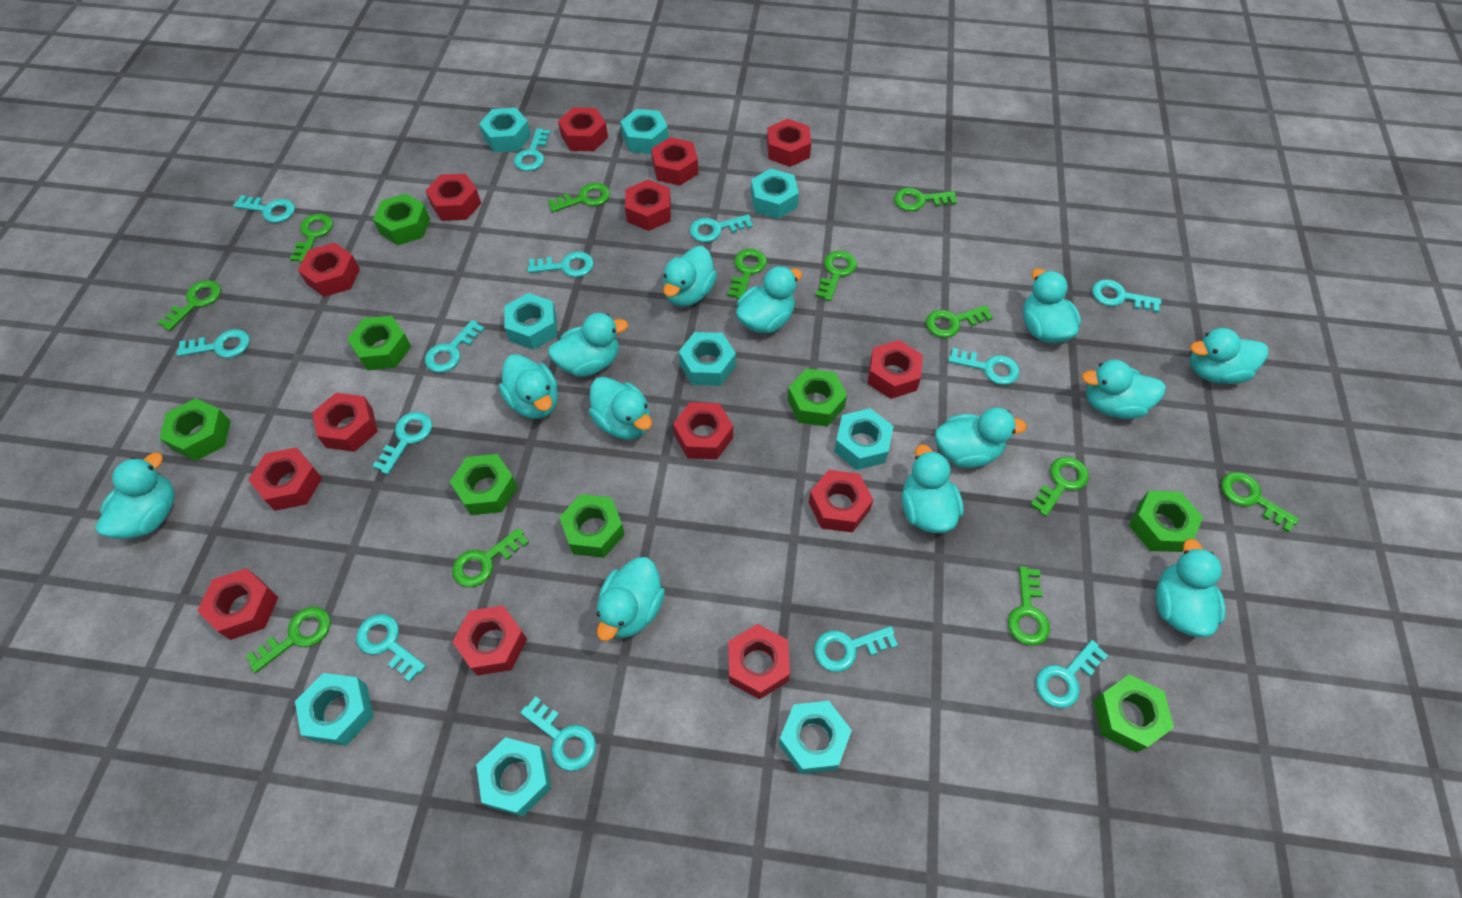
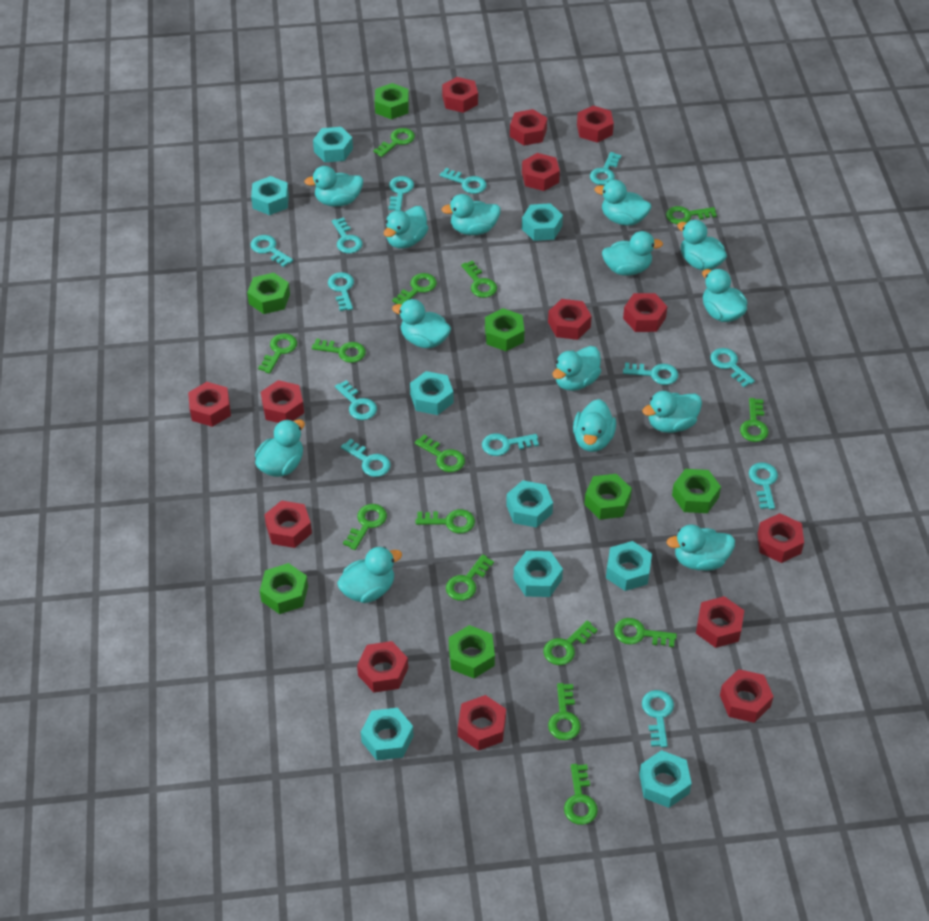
green key: 12 -> 15
green nut: 8 -> 7
turquoise duck: 13 -> 14

